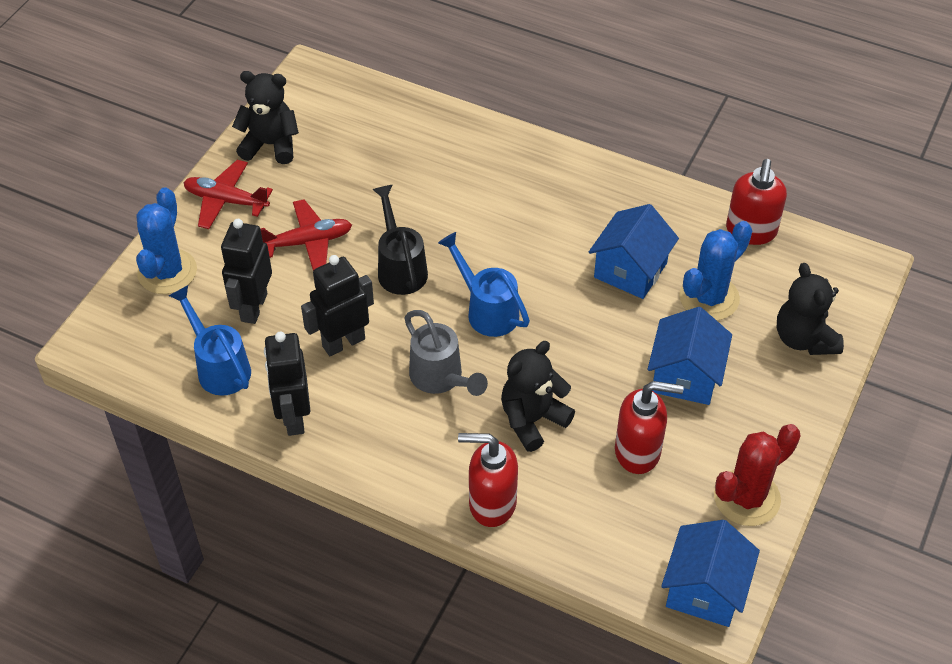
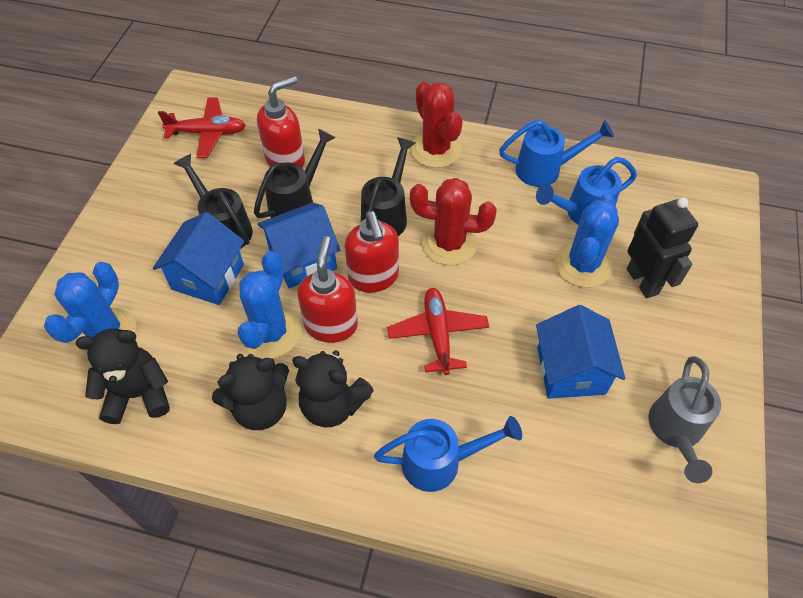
black robot: 3 -> 1
black watering can: 1 -> 3
blue cactus: 2 -> 3
blue watering can: 2 -> 3
red cactus: 1 -> 2

